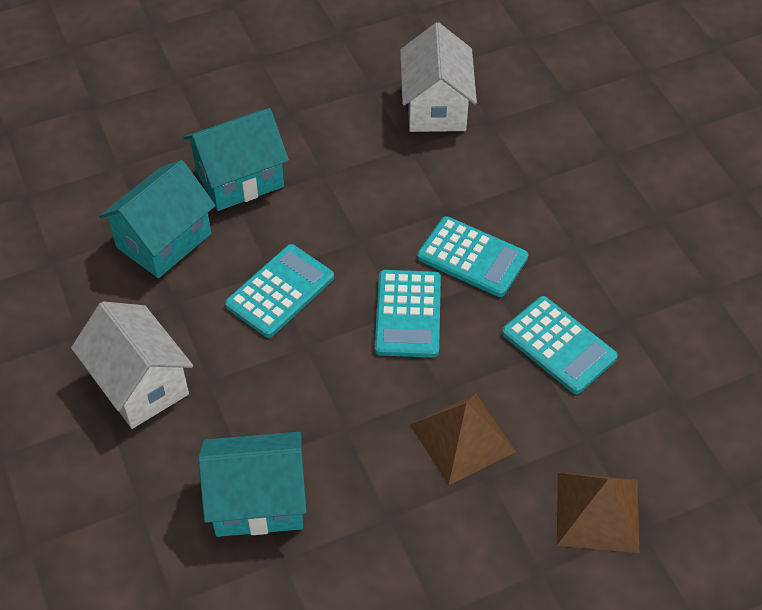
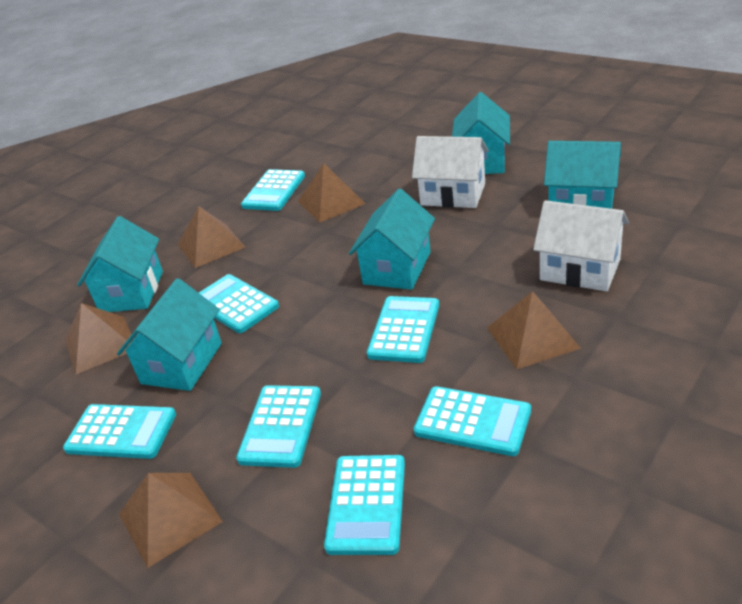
brown pyramid: 2 -> 5
turquoise calculator: 4 -> 7
turquoise house: 3 -> 5

